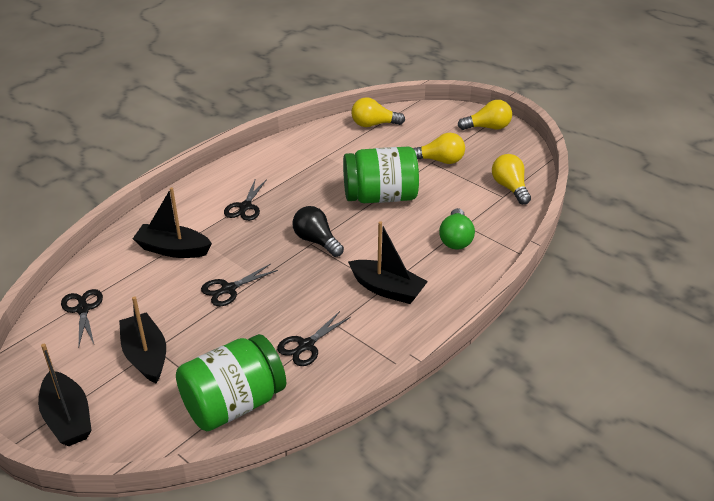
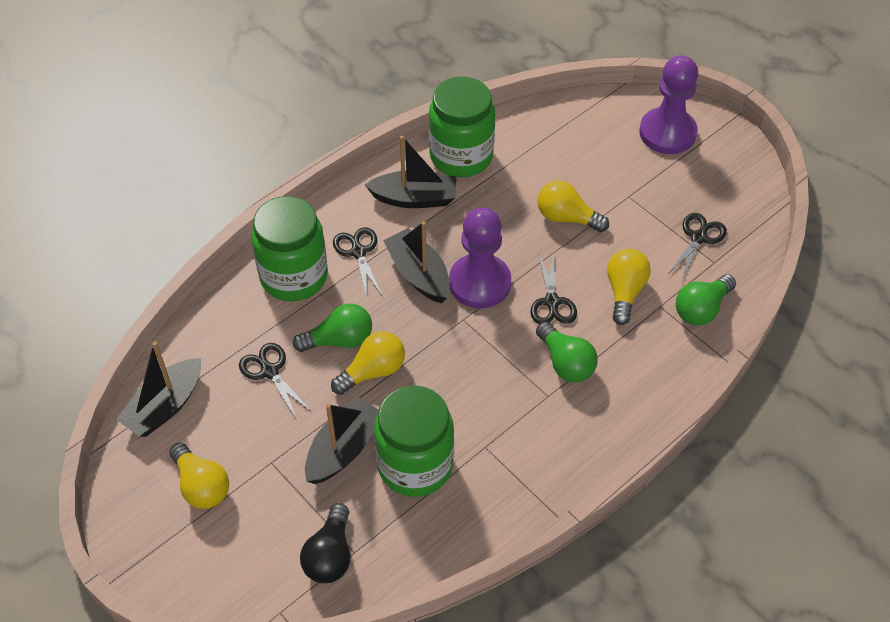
green jar: 2 -> 3
green light bulb: 1 -> 3
purple pawn: 0 -> 2

